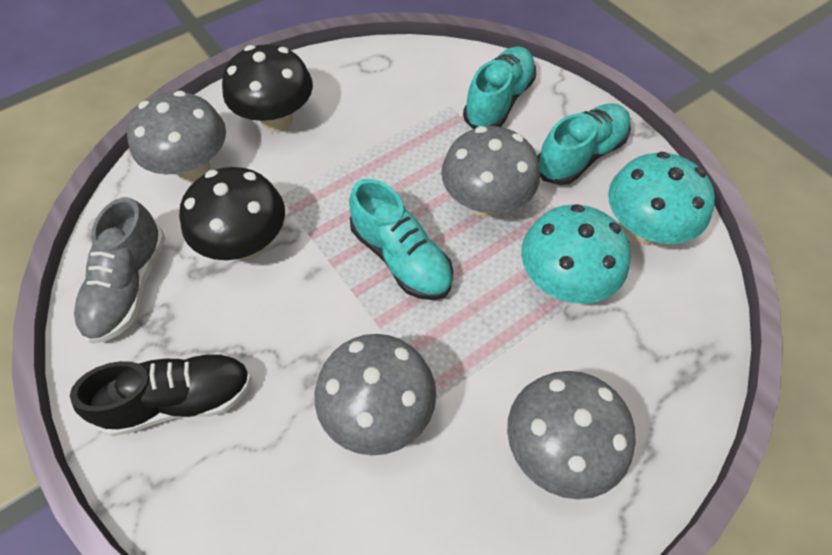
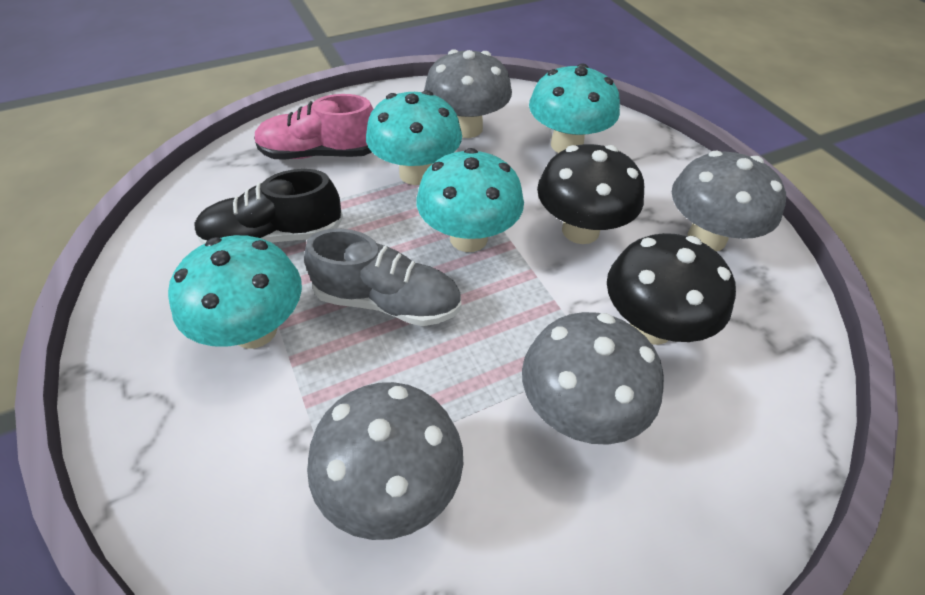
pink shoe: 0 -> 1
turquoise mushroom: 2 -> 4
turquoise shoe: 3 -> 0

